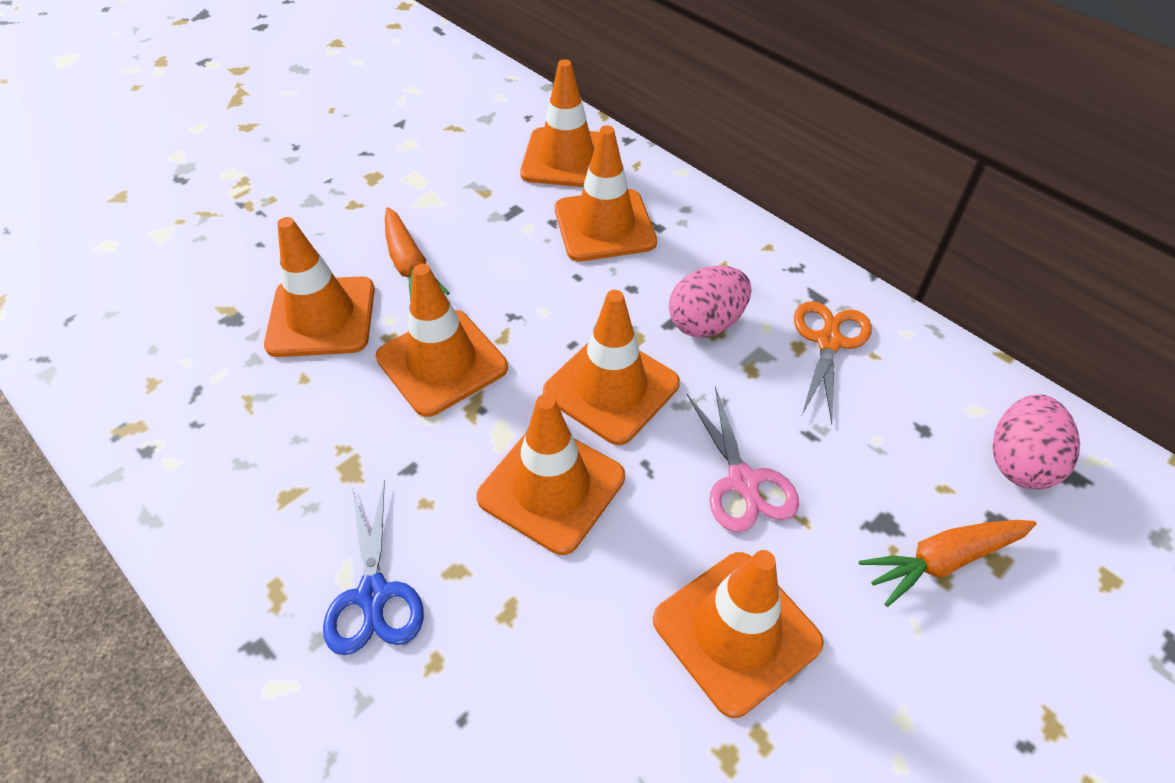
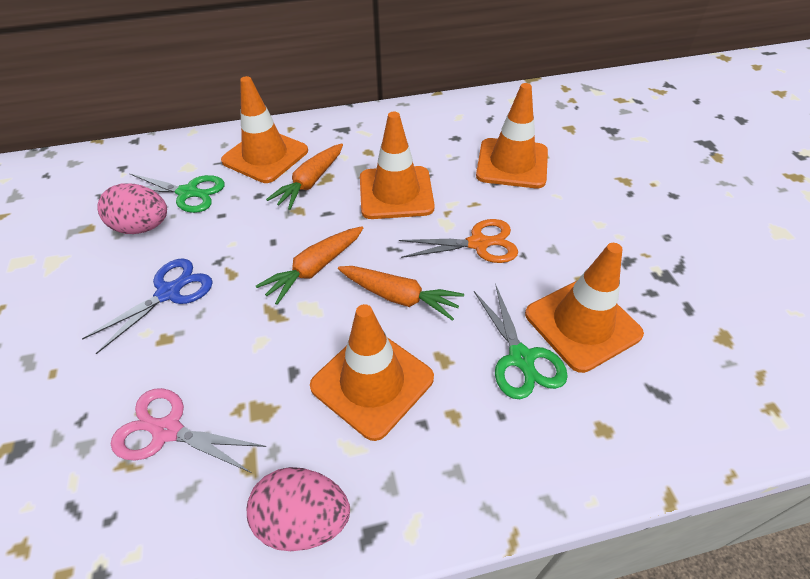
green scissors: 0 -> 2
orange carrot: 2 -> 3
orange traffic cone: 7 -> 5

